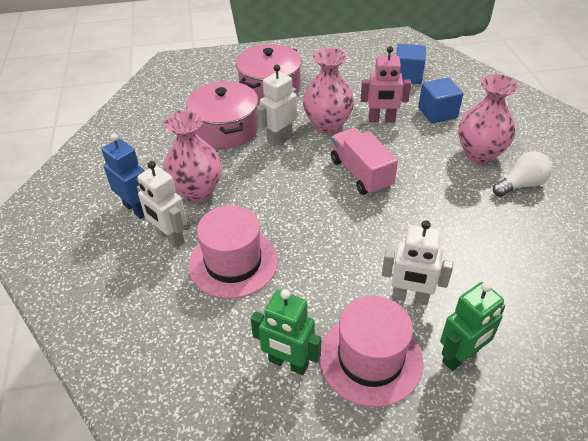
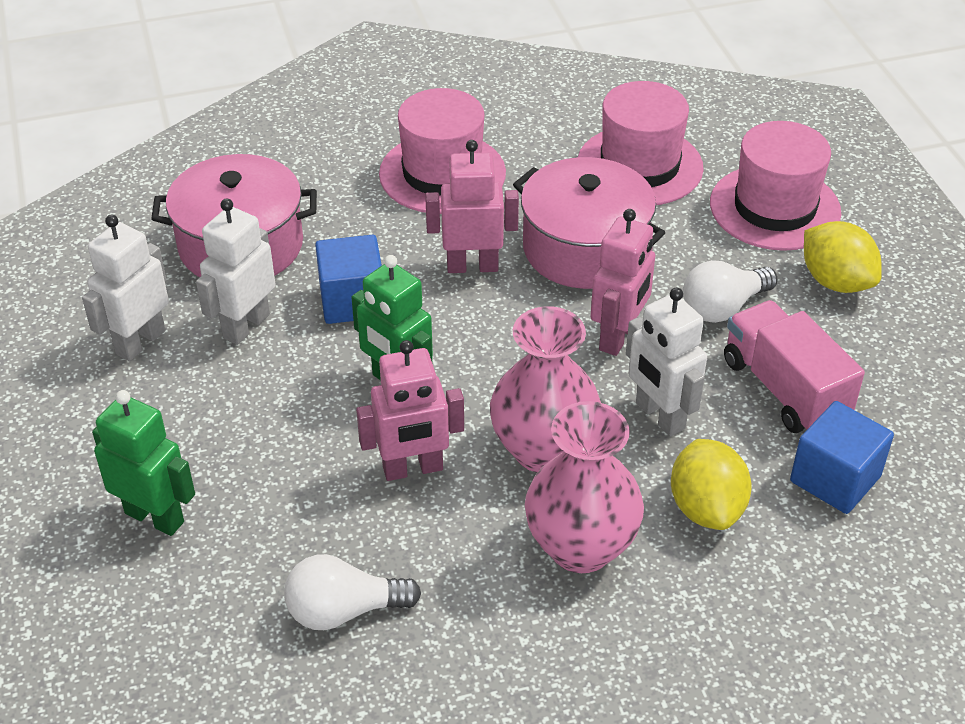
blue robot: 1 -> 0
pink hat: 2 -> 3
pink robot: 1 -> 3
pink vase: 3 -> 2
white light bulb: 1 -> 2
yellow lemon: 0 -> 2

